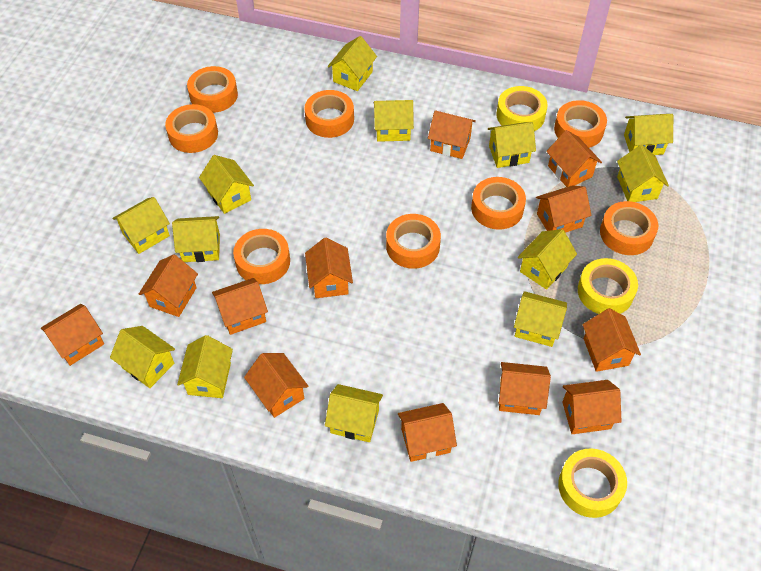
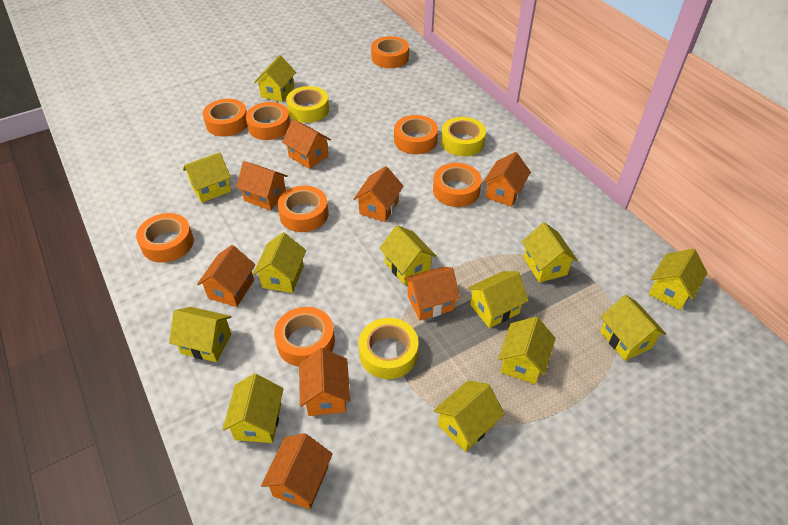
orange house: 12 -> 8
yellow house: 13 -> 12

